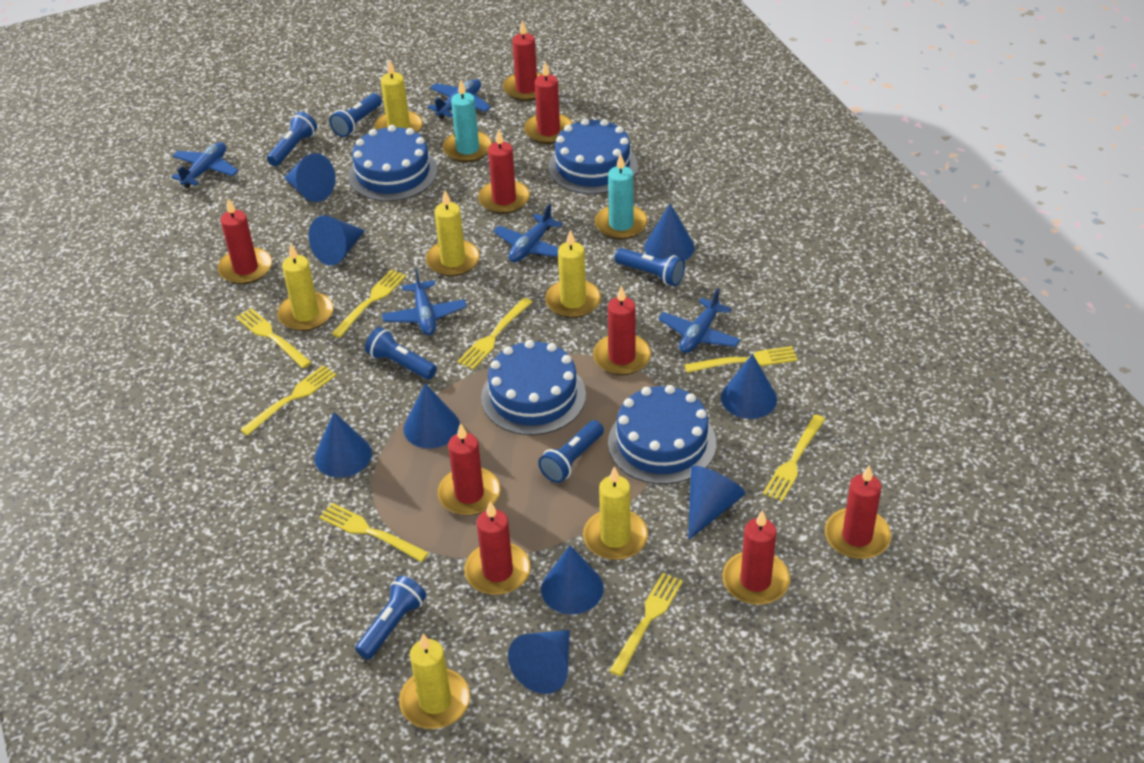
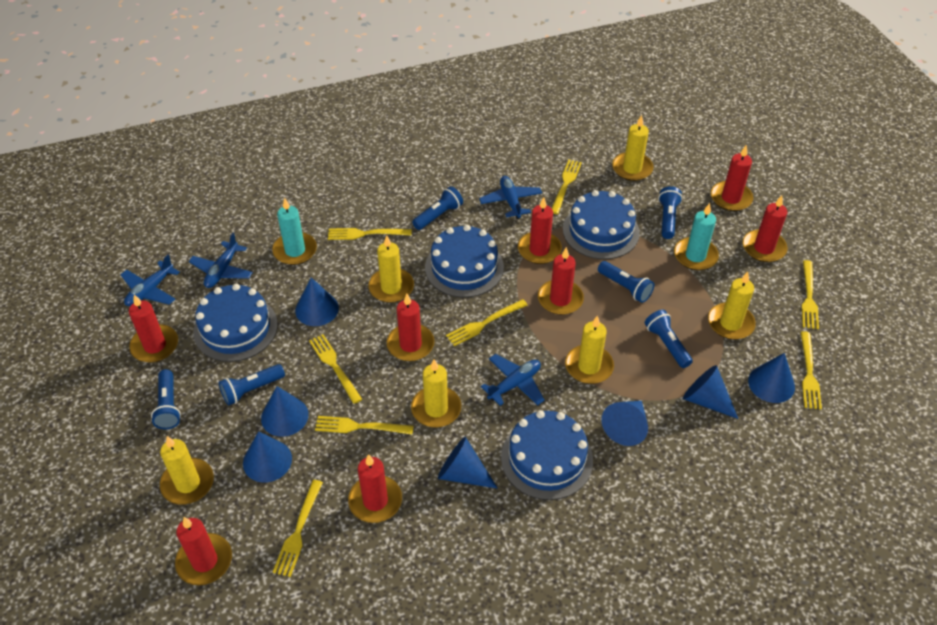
blue cone: 9 -> 7
blue plane: 5 -> 4
red candle: 9 -> 8

